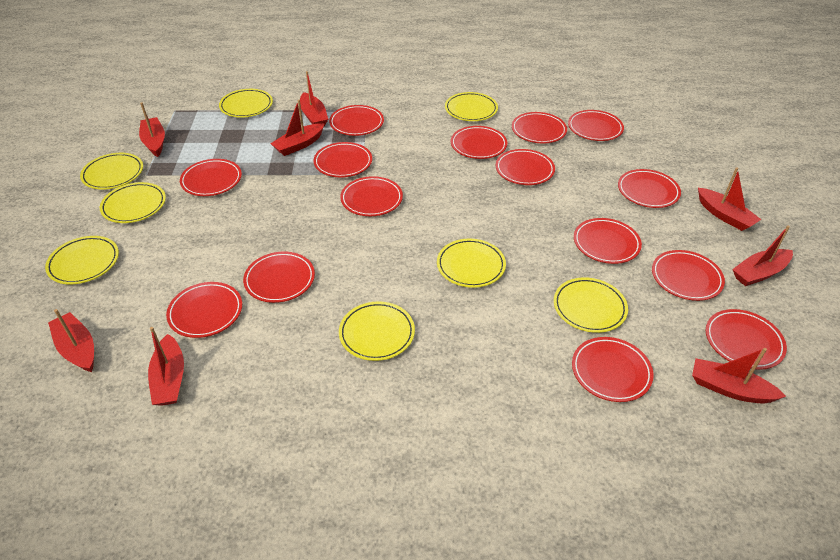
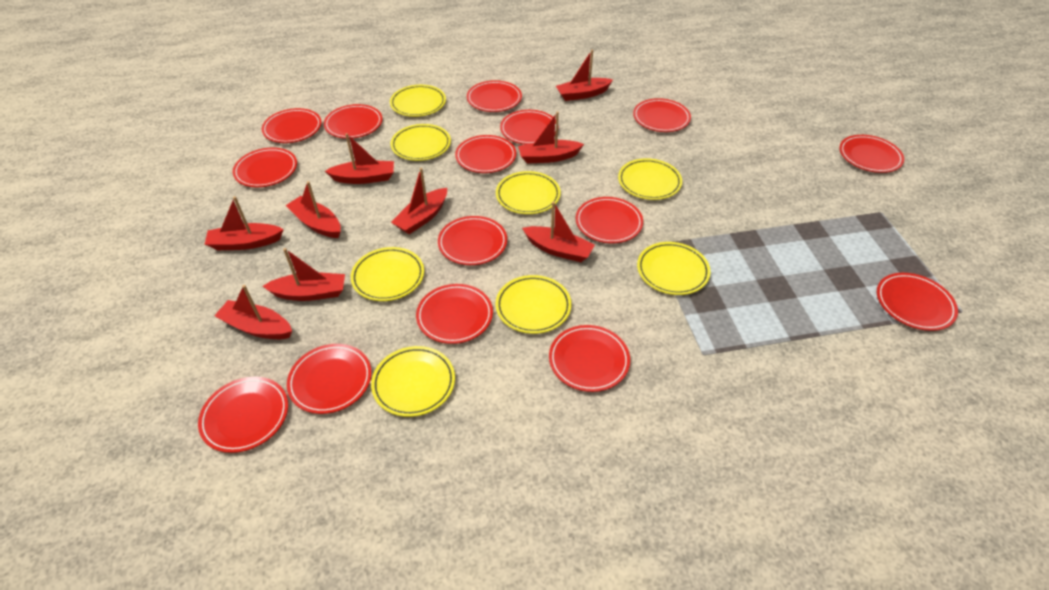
red boat: 8 -> 9

